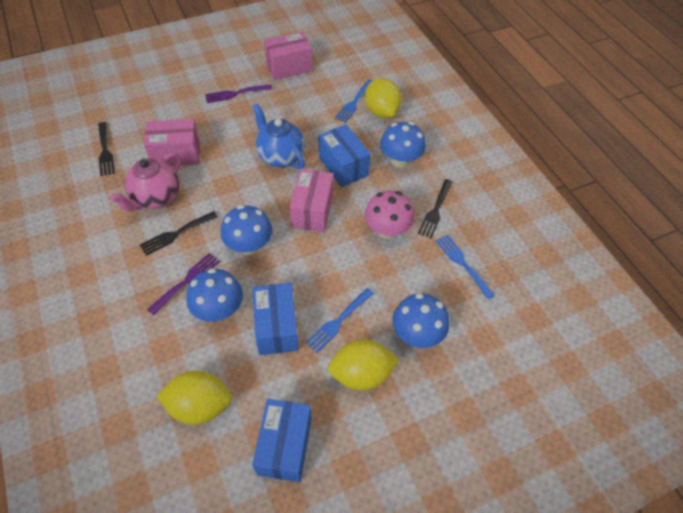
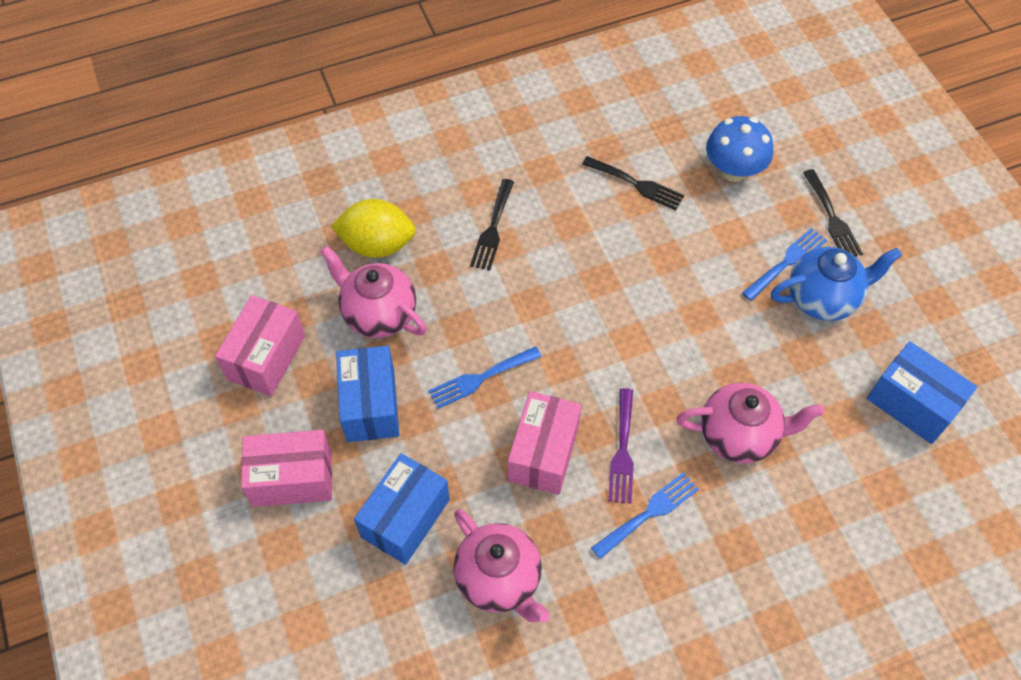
blue mushroom: 4 -> 1
pink mushroom: 1 -> 0
pink teapot: 1 -> 3
purple fork: 2 -> 1
yellow lemon: 3 -> 1

